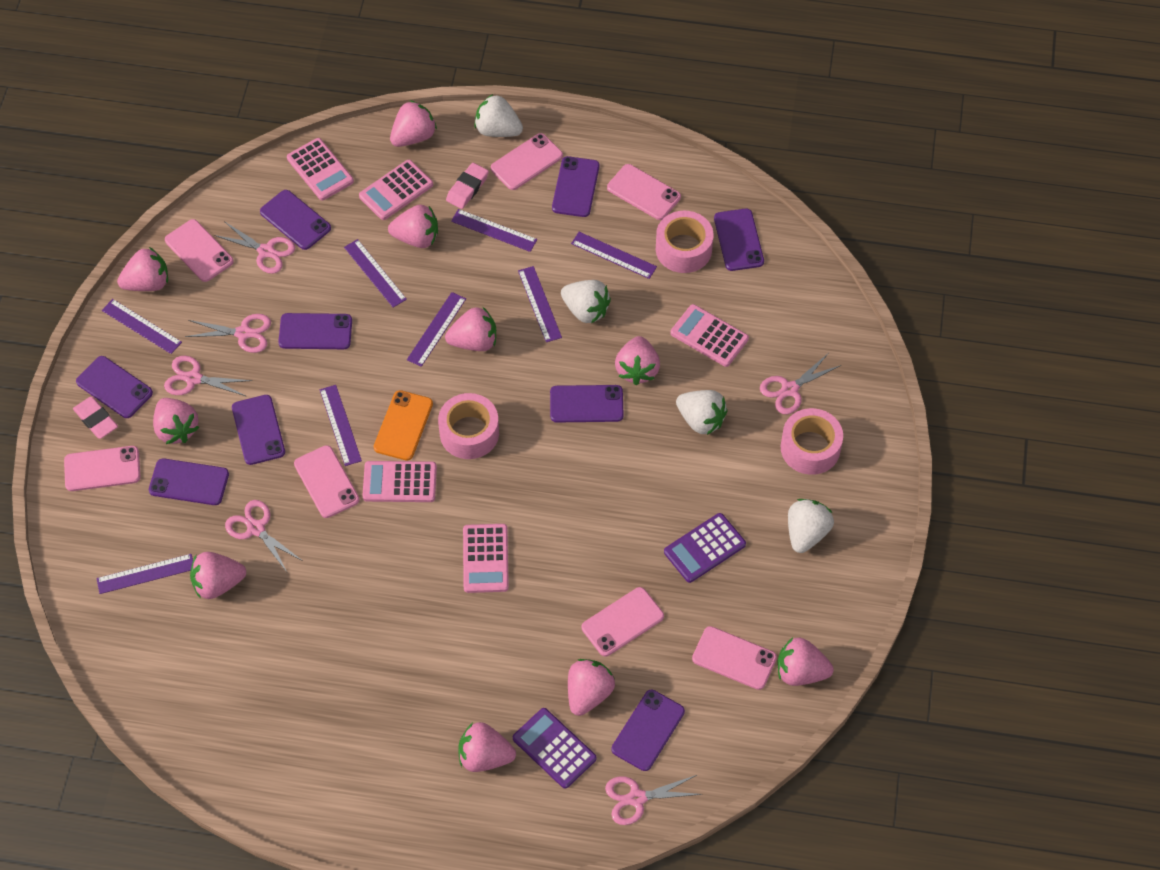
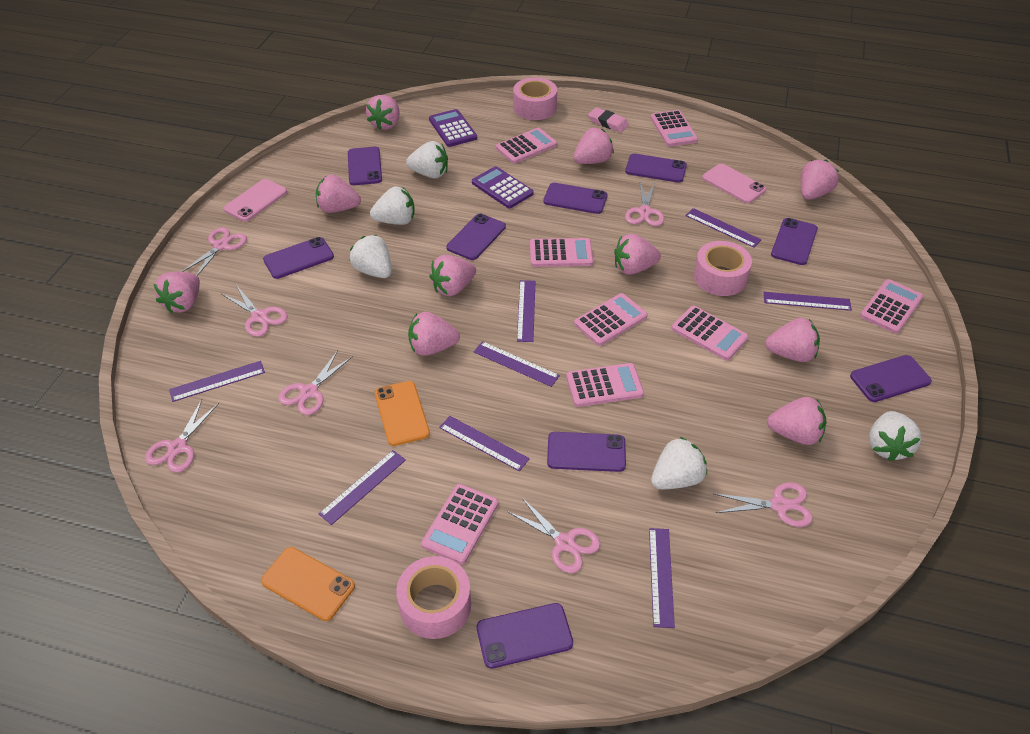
orange phone: 1 -> 2
pink calculator: 5 -> 8
pink eraser: 2 -> 1
pink phone: 7 -> 2
pink scissors: 6 -> 7
white strawberry: 4 -> 5

